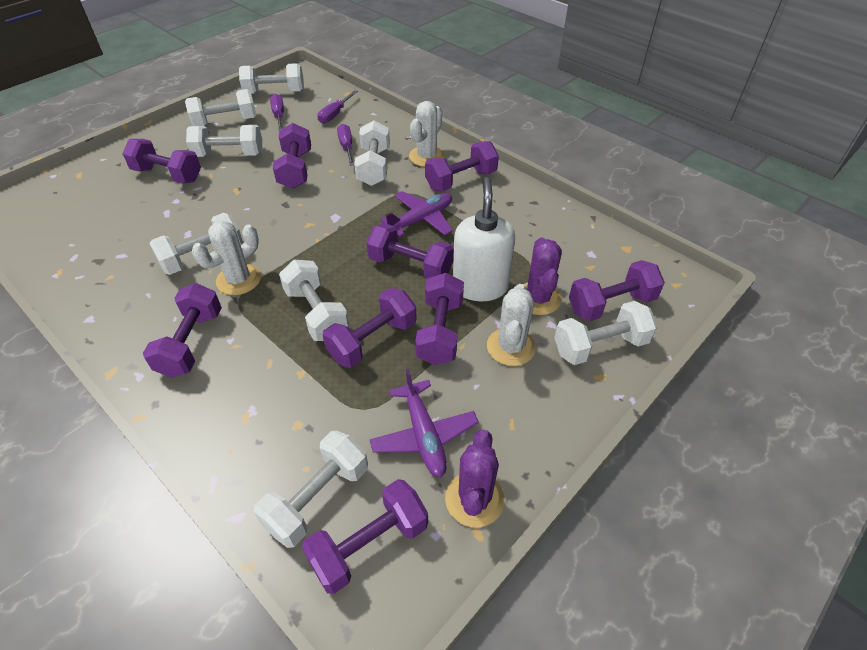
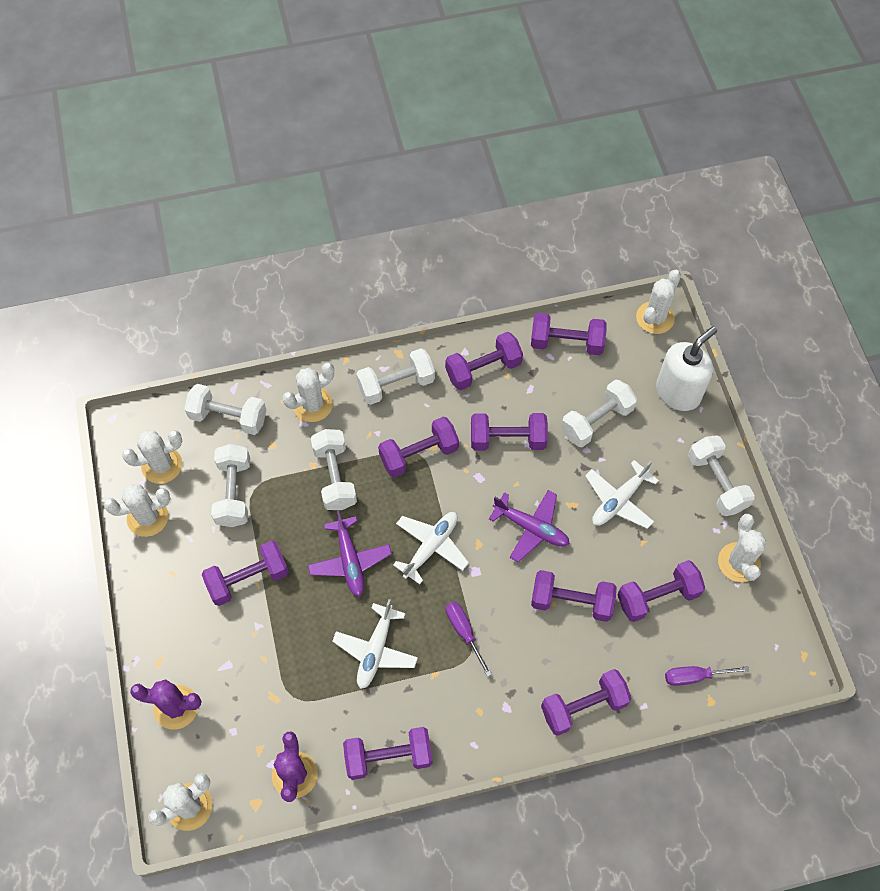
purple screwdriver: 3 -> 2
white cactus: 3 -> 6
white dumbbell: 8 -> 6
white plane: 0 -> 3

